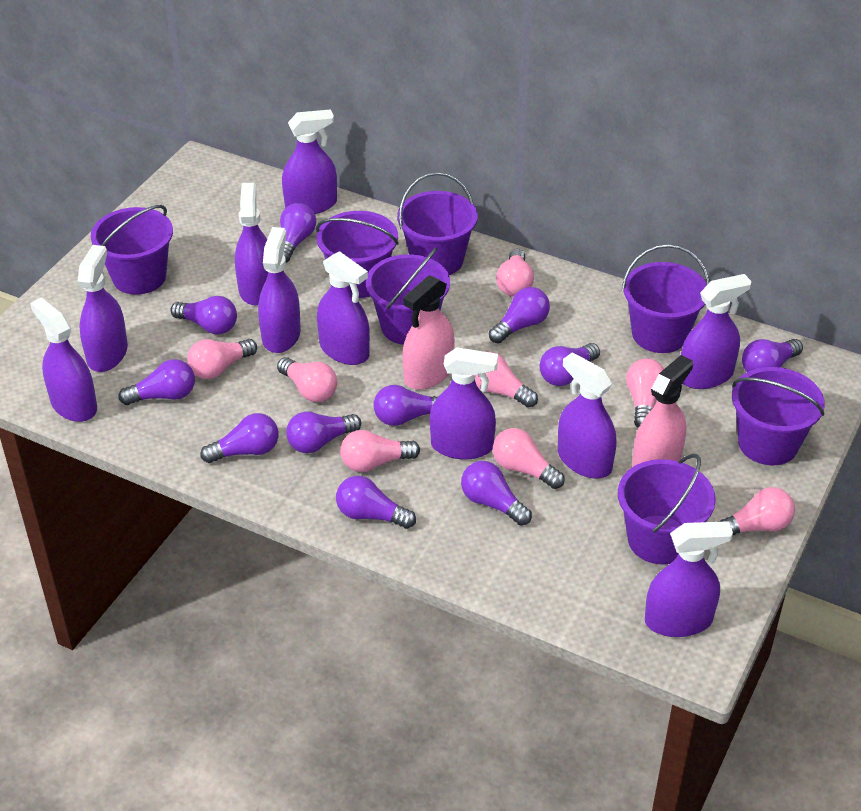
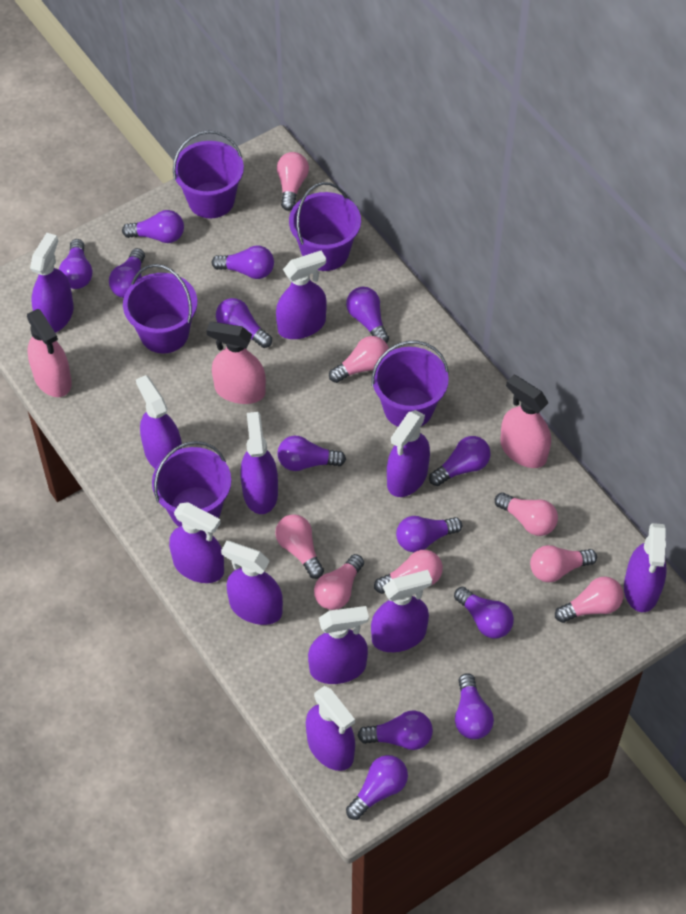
pink spray bottle: 2 -> 3
purple bucket: 7 -> 5
purple light bulb: 11 -> 13
purple spray bottle: 10 -> 11

